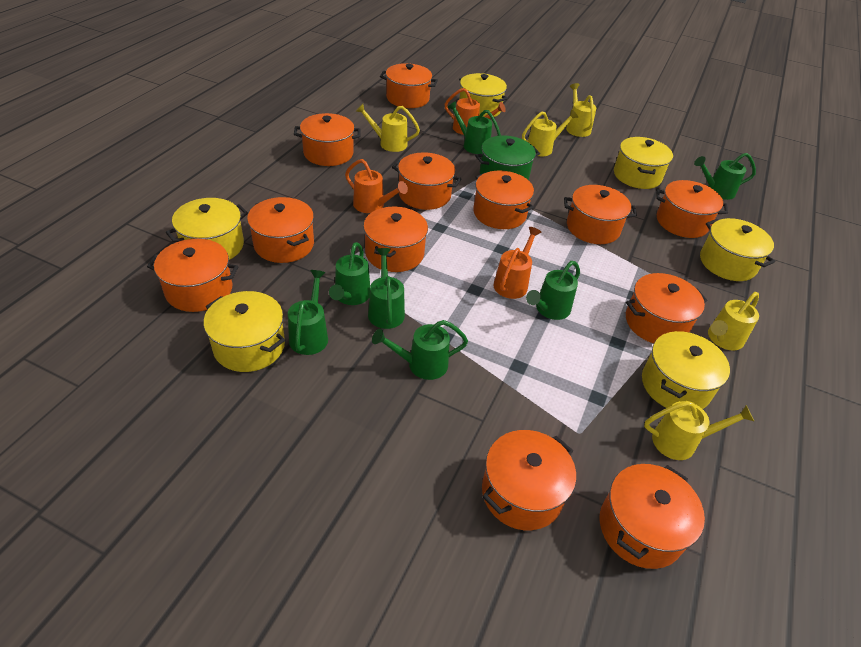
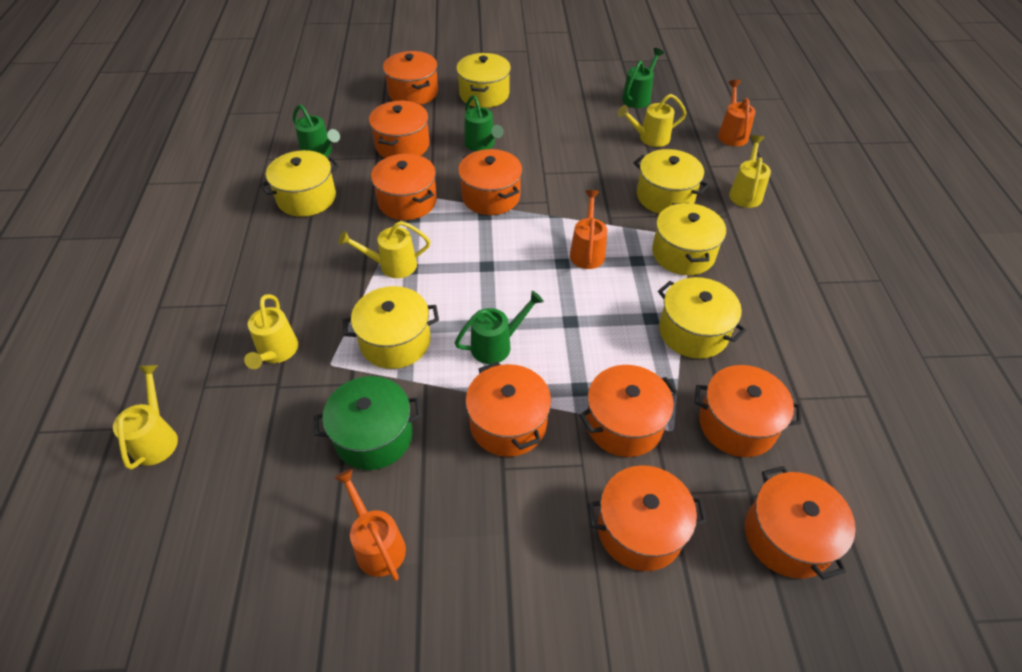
green watering can: 7 -> 4
orange pot: 12 -> 9

